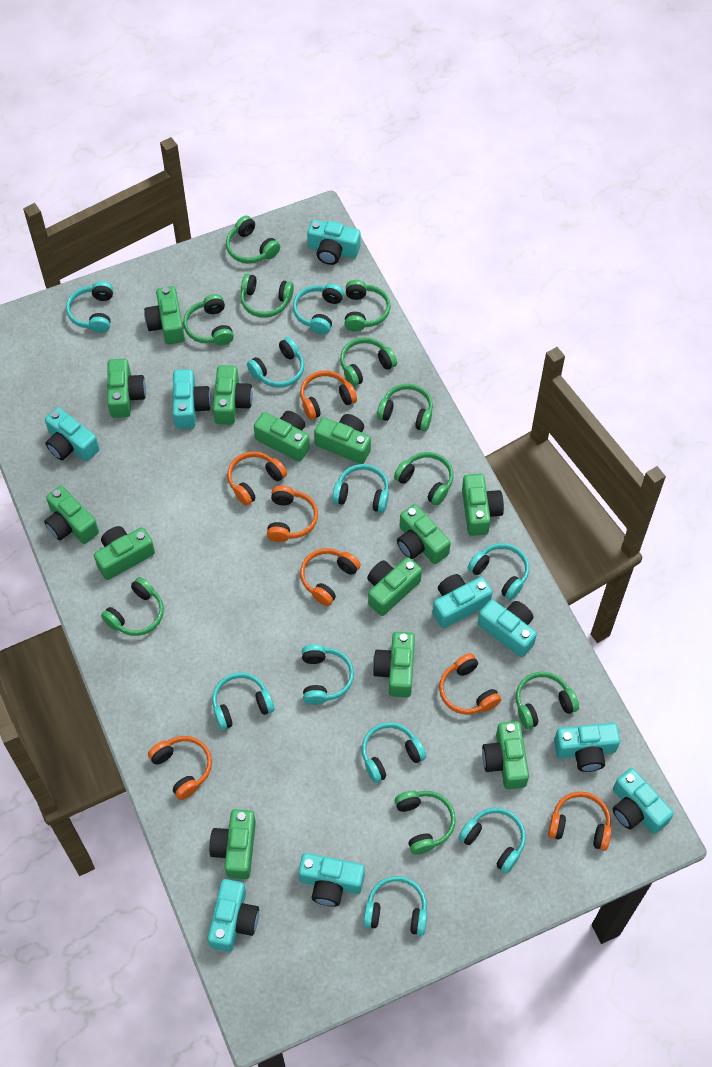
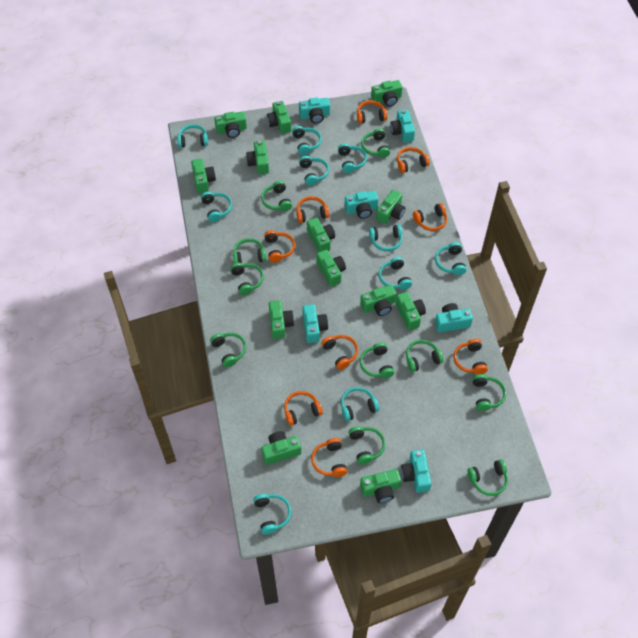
orange headphones: 7 -> 9
turquoise camera: 9 -> 6

